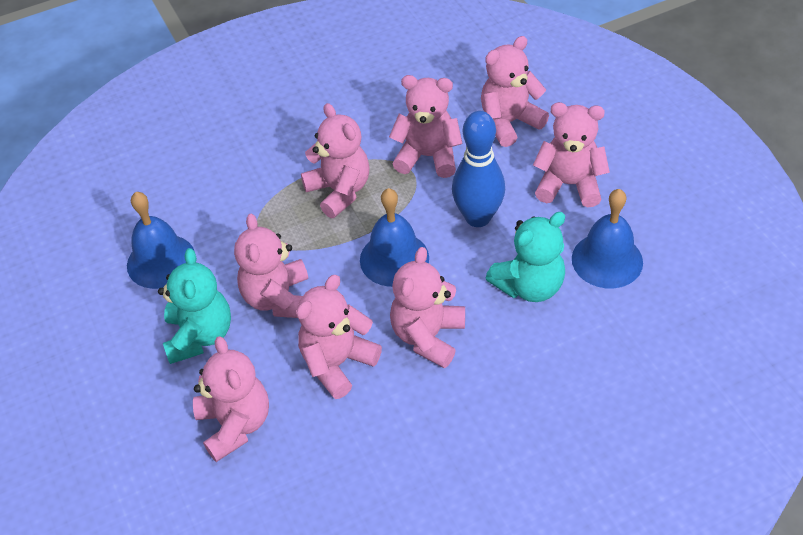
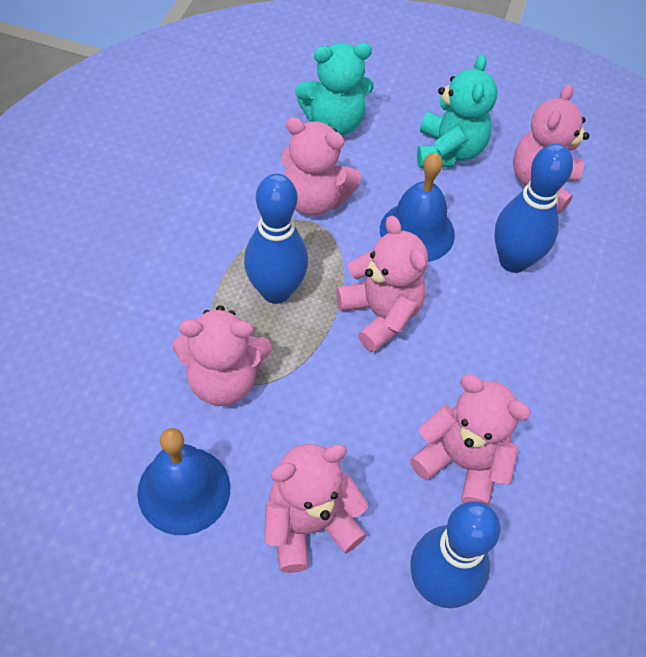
blue bell: 3 -> 2
blue bowling pin: 1 -> 3
pink teddy bear: 8 -> 6

